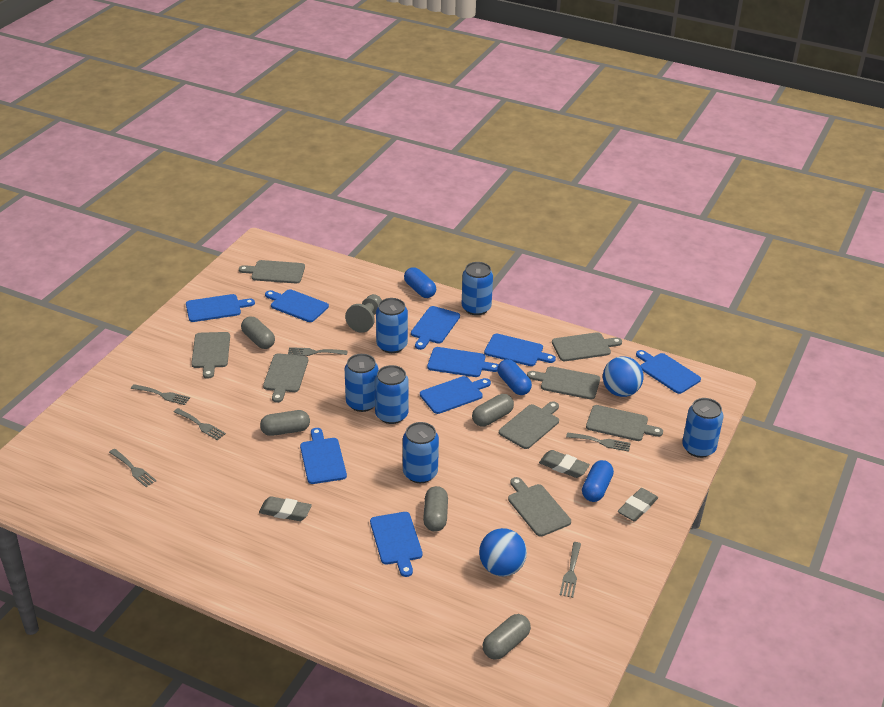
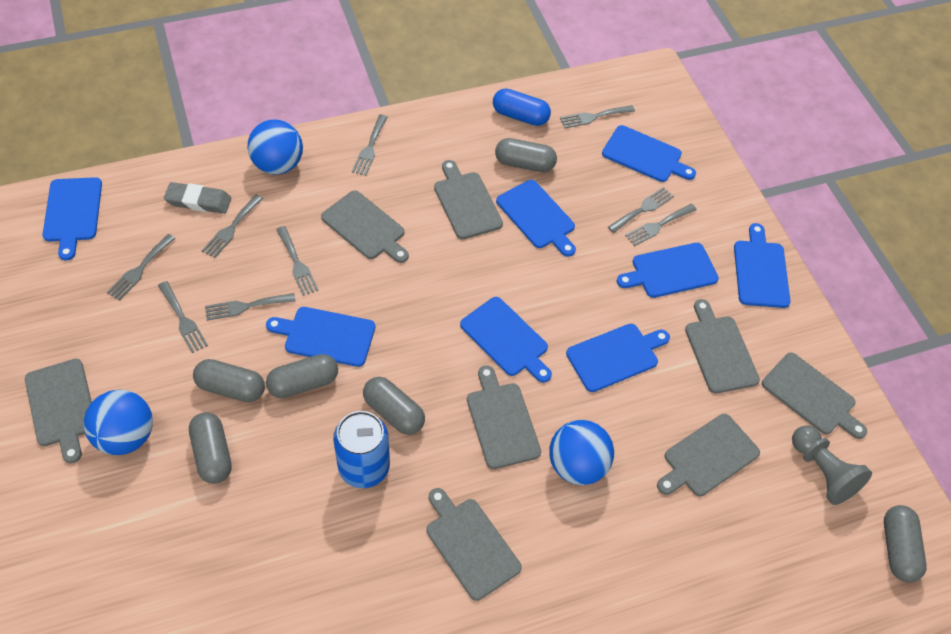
blue ball: 2 -> 3
blue can: 6 -> 1
blue capsule: 3 -> 1
blue cutting board: 9 -> 8
grey capsule: 5 -> 6
grey eraser: 3 -> 1
grey fork: 6 -> 9

